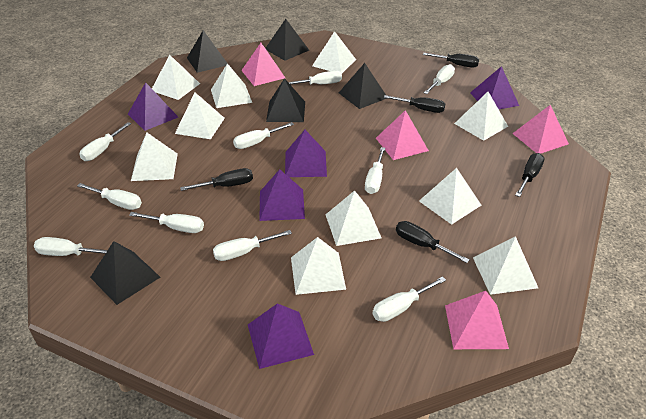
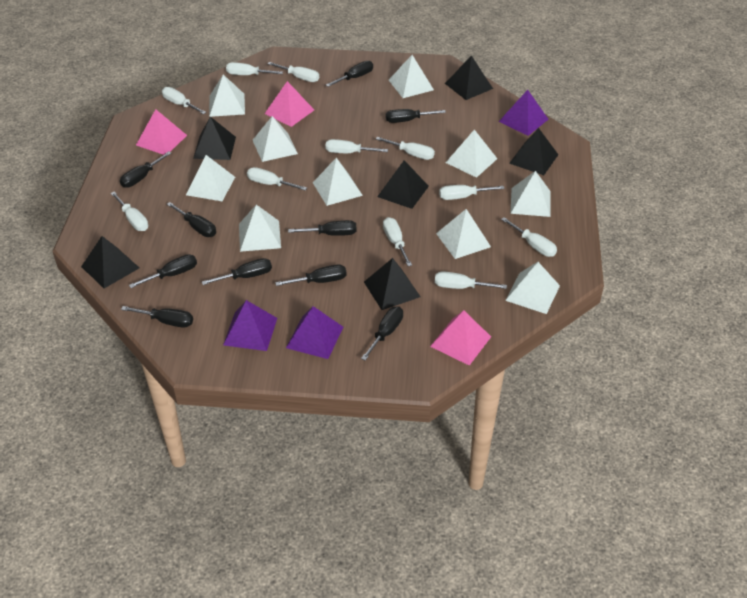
black pyramid: 5 -> 6
black screwdriver: 5 -> 10
pink pyramid: 4 -> 3
purple pyramid: 5 -> 3
white screwdriver: 10 -> 11

